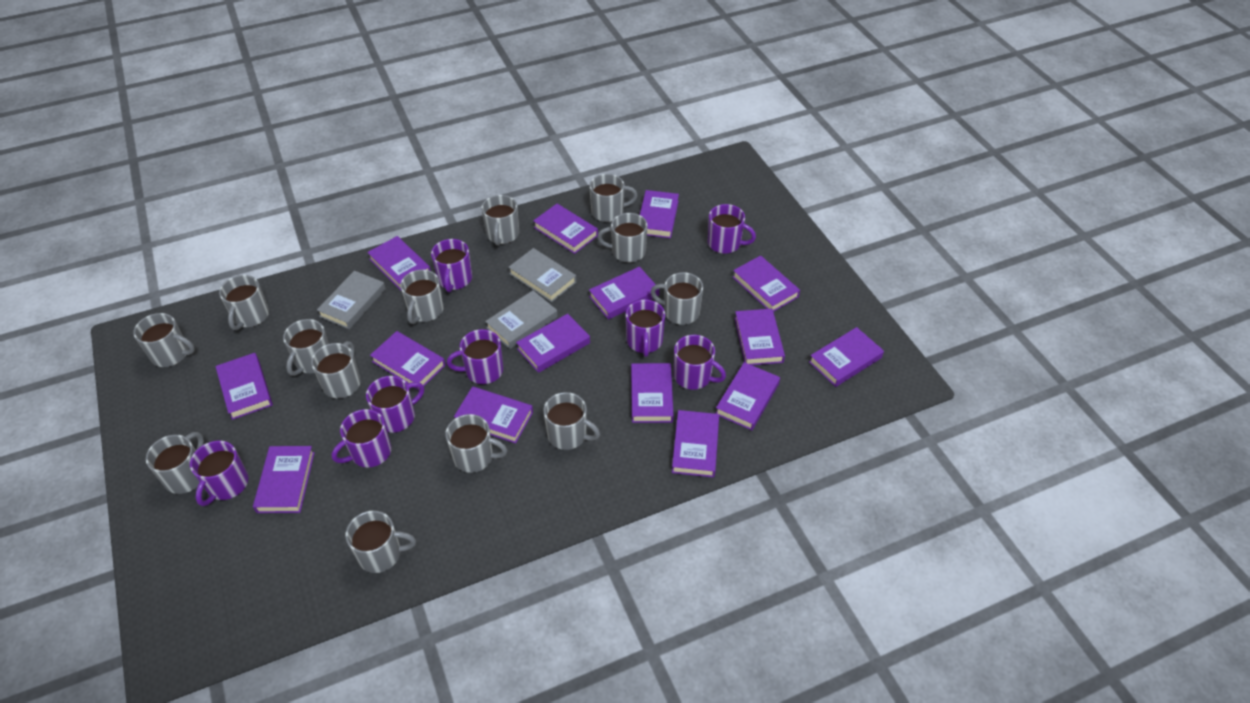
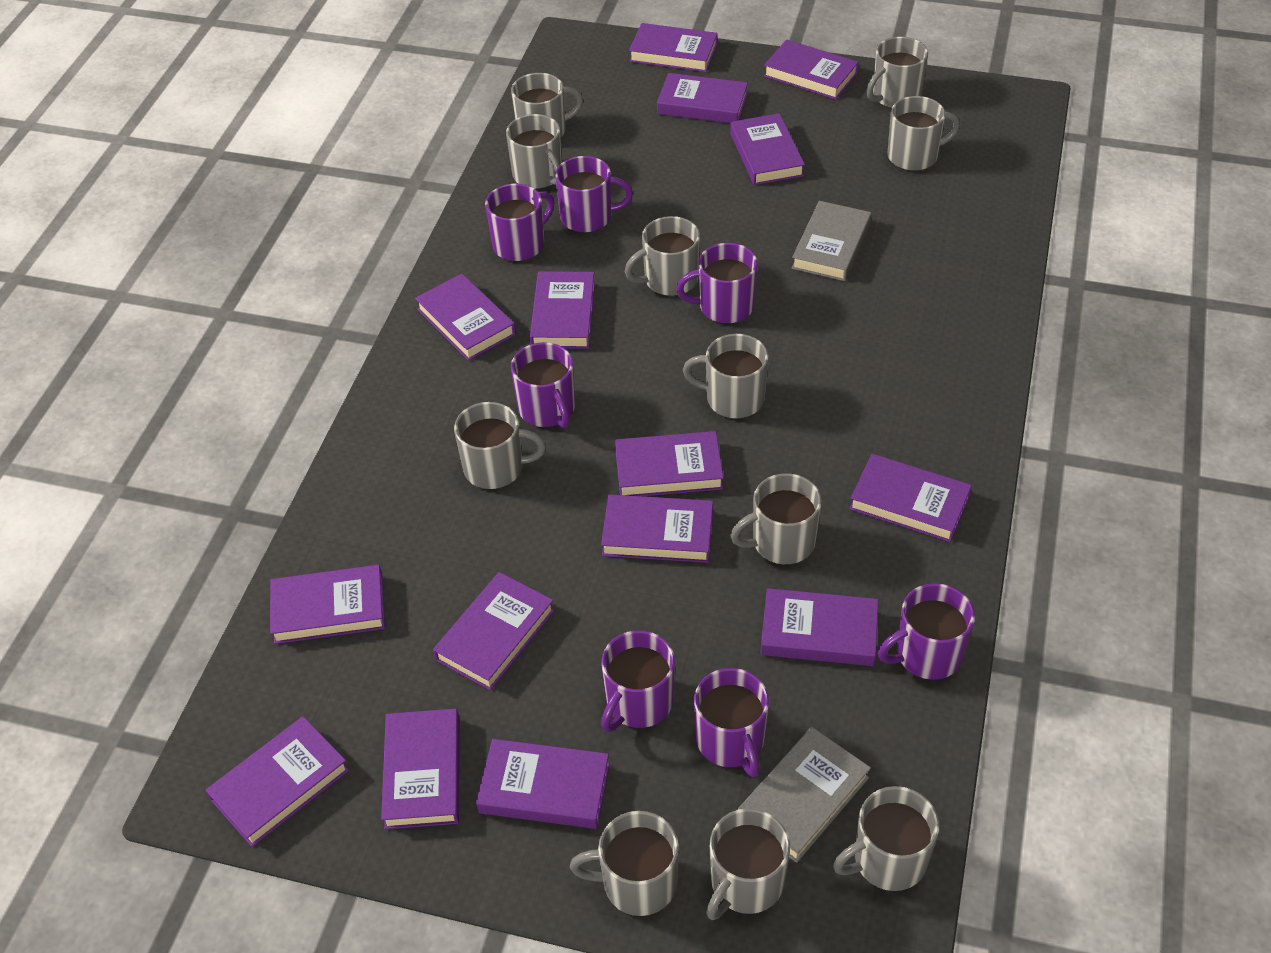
grey book: 3 -> 2
grey mug: 13 -> 11
purple mug: 8 -> 7

